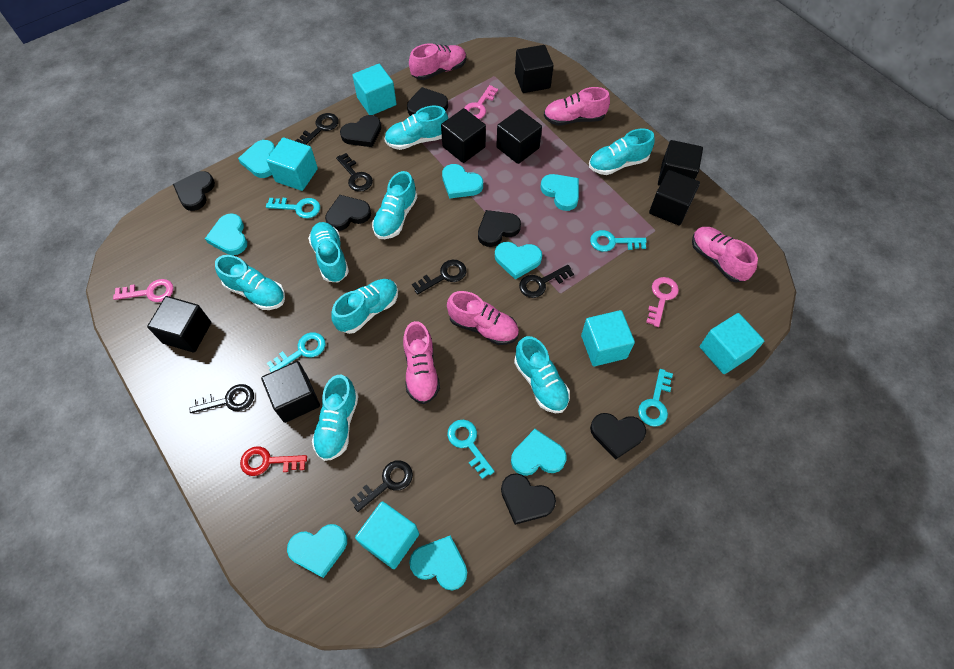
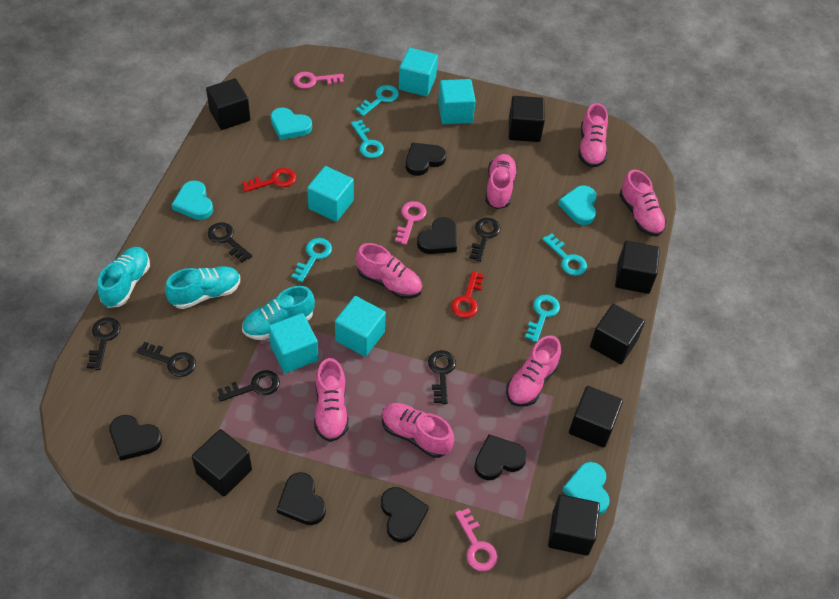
black heart: 7 -> 6
pink shoe: 5 -> 7
red key: 1 -> 2
turquoise heart: 8 -> 4
turquoise shoe: 8 -> 3

